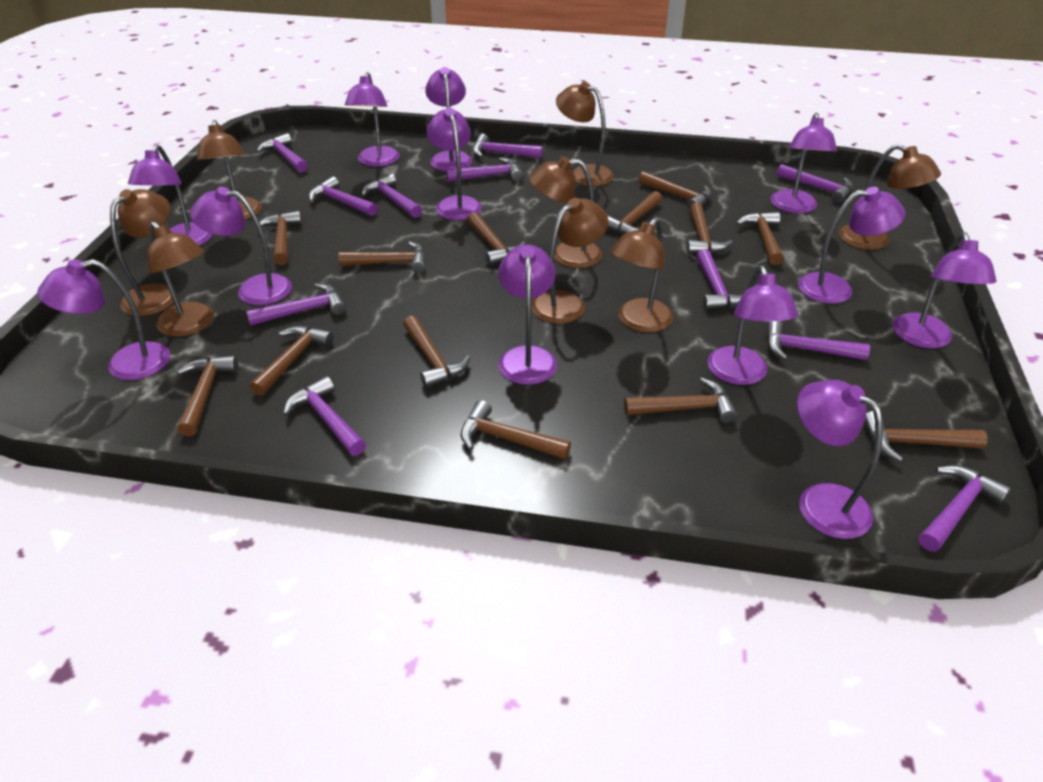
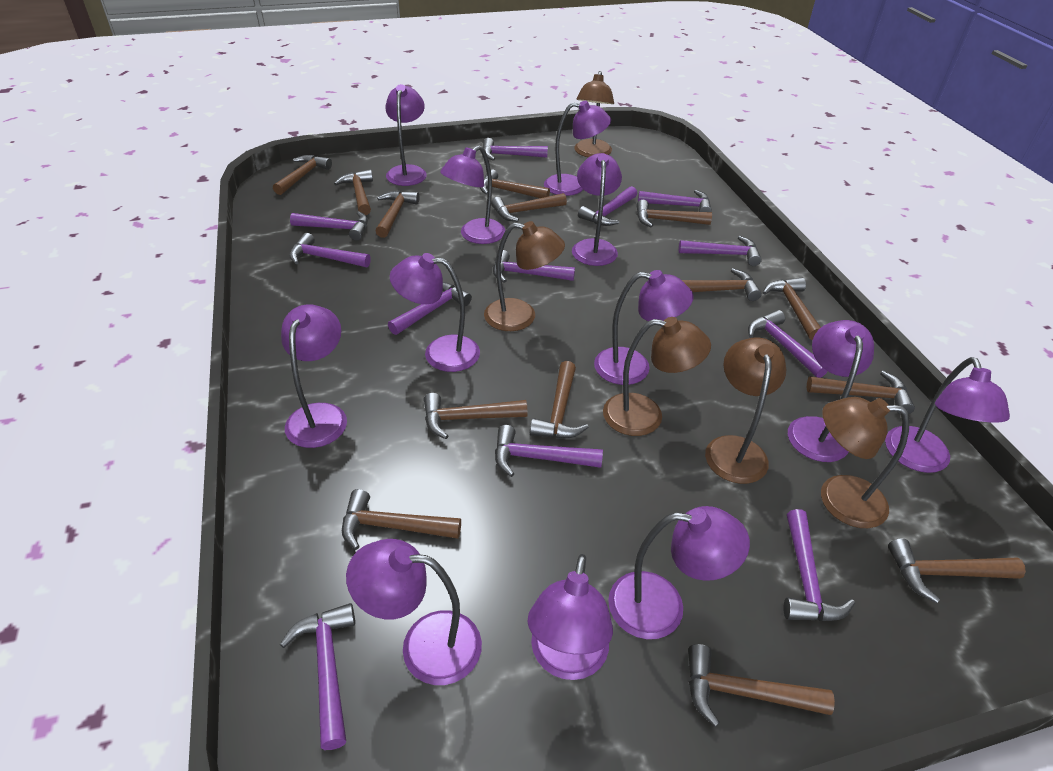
brown hammer: 13 -> 14
brown lamp: 8 -> 5
purple hammer: 11 -> 12

